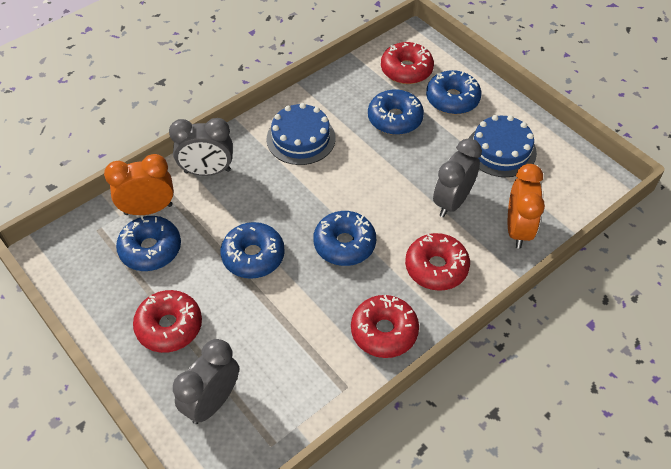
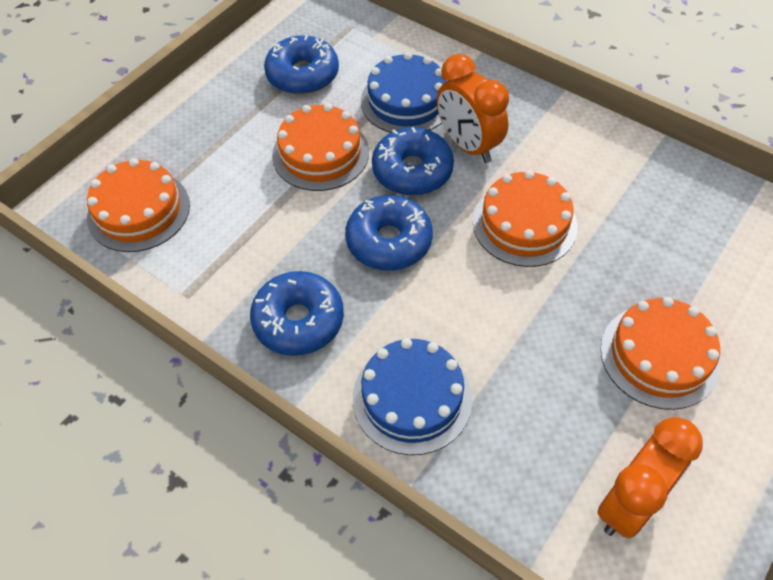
blue donut: 5 -> 4
grey clock: 3 -> 0
orange cake: 0 -> 4
red donut: 4 -> 0

